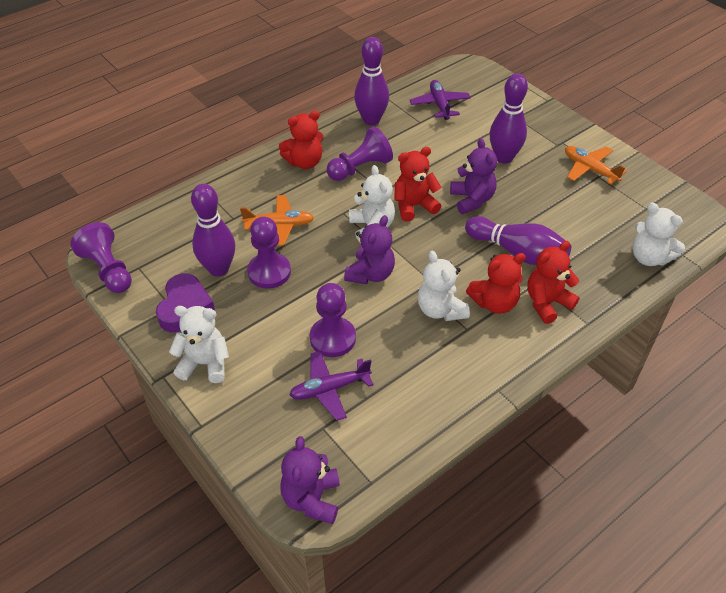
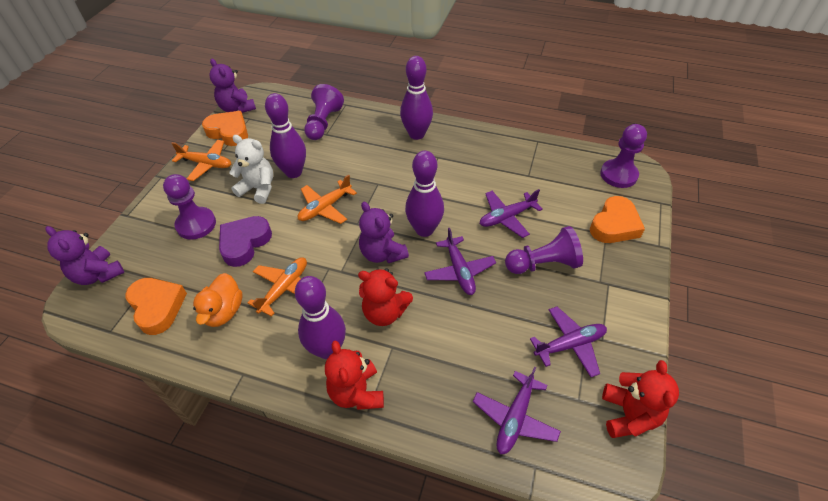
orange duck: 0 -> 1
orange heart: 0 -> 3
orange plane: 2 -> 3
purple plane: 2 -> 4
red teddy bear: 4 -> 3
white teddy bear: 4 -> 1

